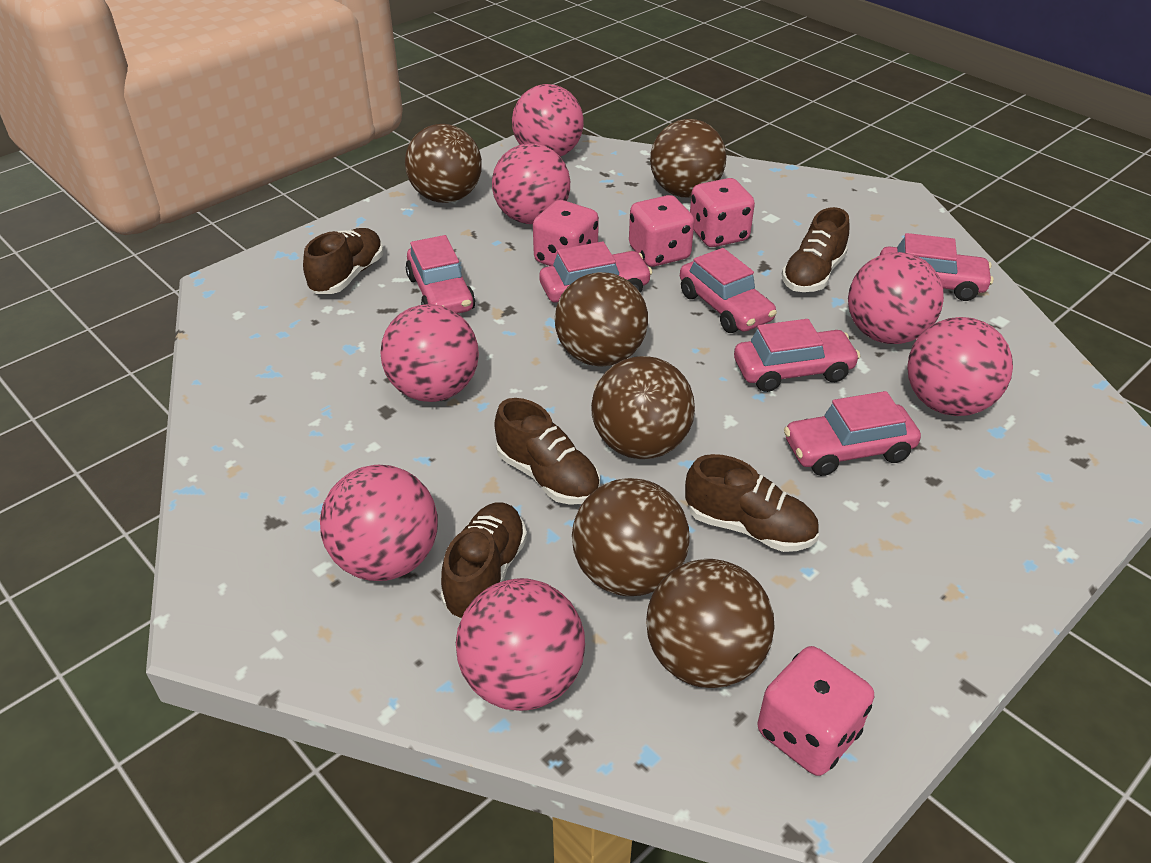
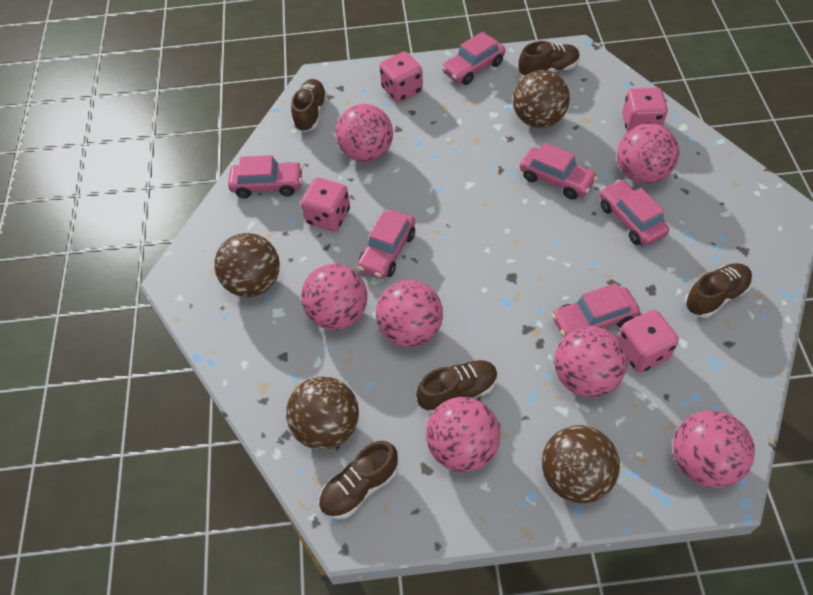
brown ball: 6 -> 4

